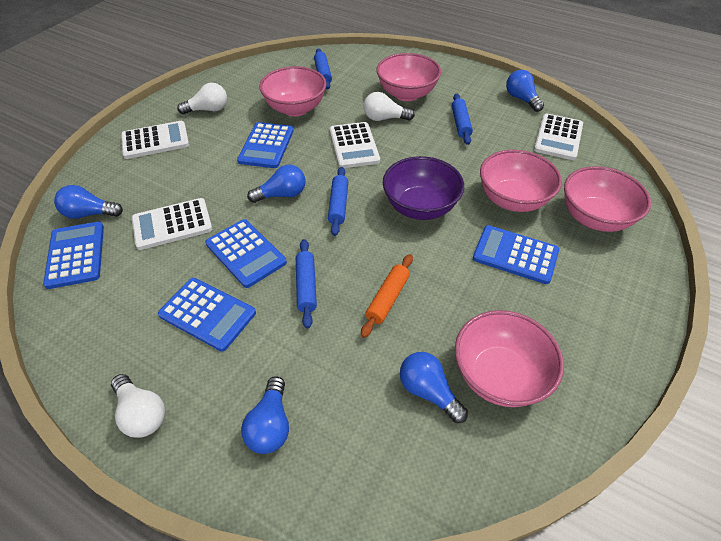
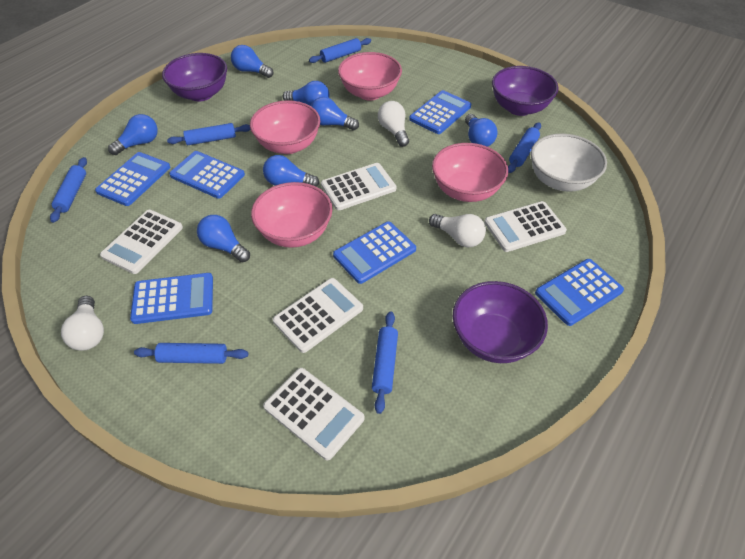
blue calculator: 5 -> 6
blue light bulb: 5 -> 7
blue rolling pin: 4 -> 6
orange rolling pin: 1 -> 0
pink bowl: 5 -> 4
purple bowl: 1 -> 3
white bowl: 0 -> 1
white calculator: 4 -> 5

